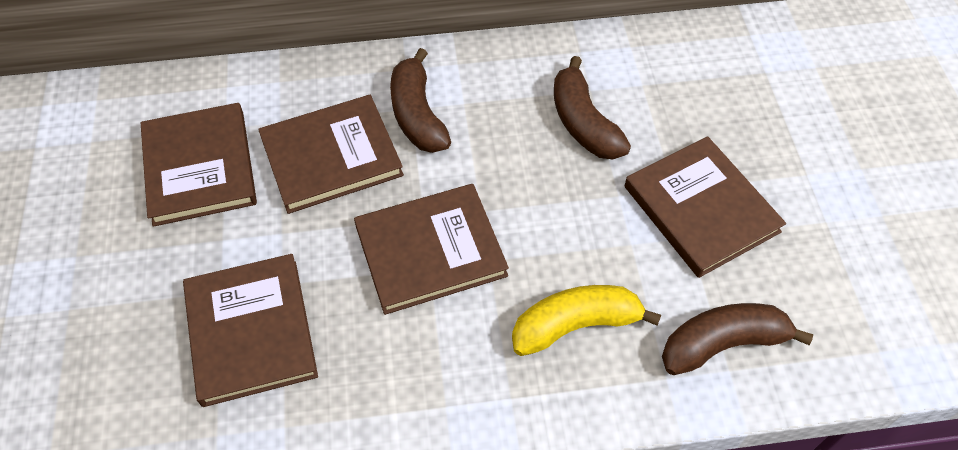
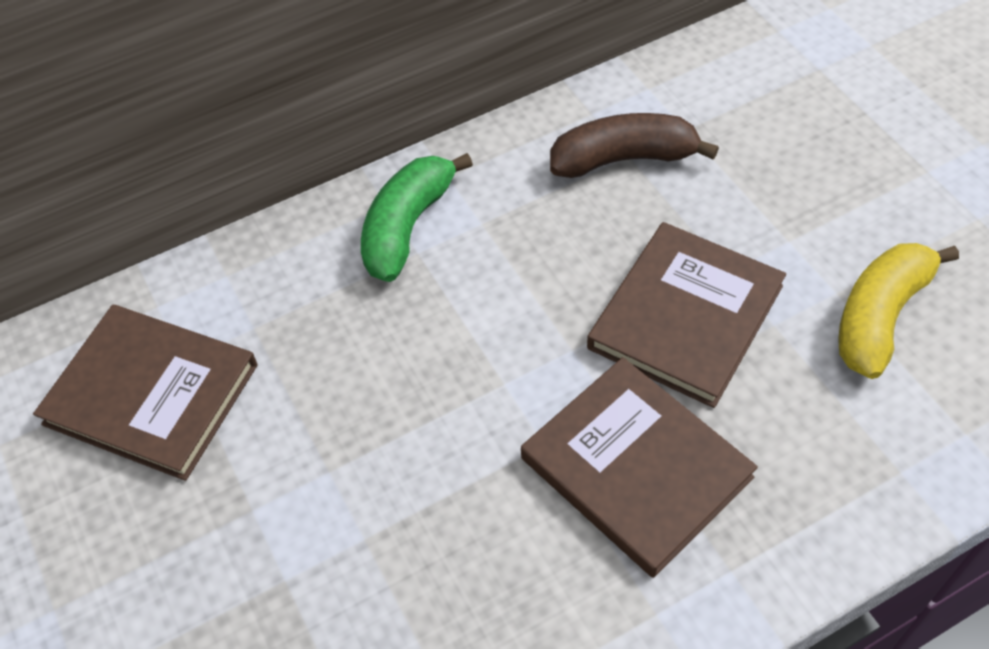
brown banana: 3 -> 1
brown book: 5 -> 3
green banana: 0 -> 1

